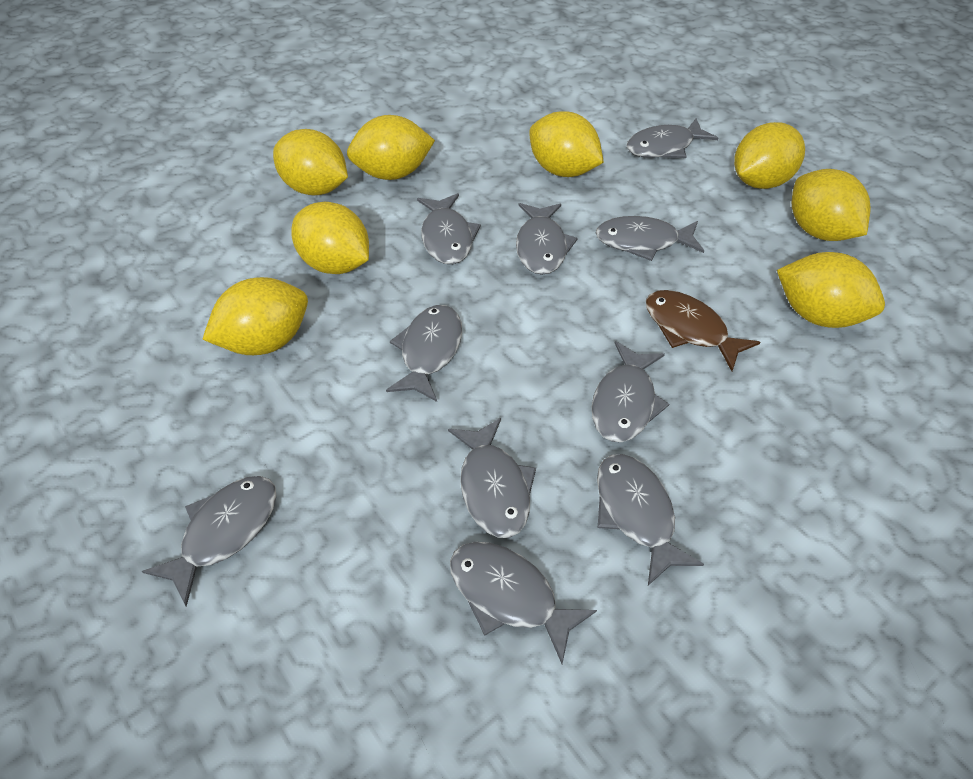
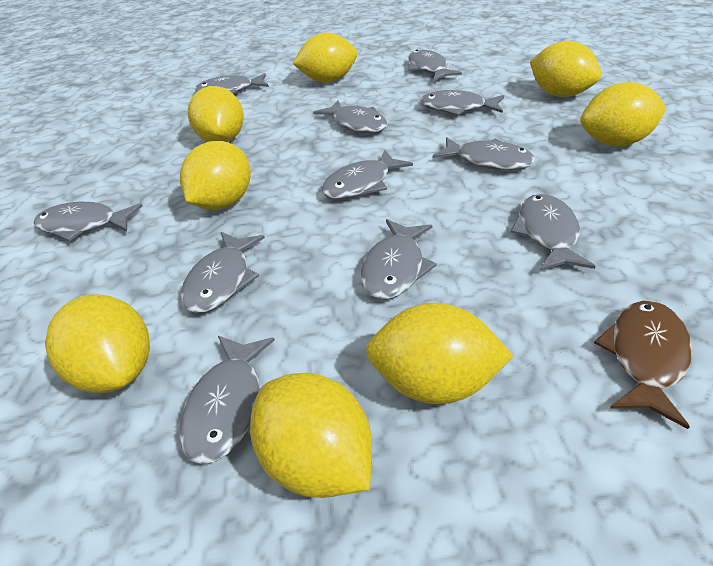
grey fish: 10 -> 11

